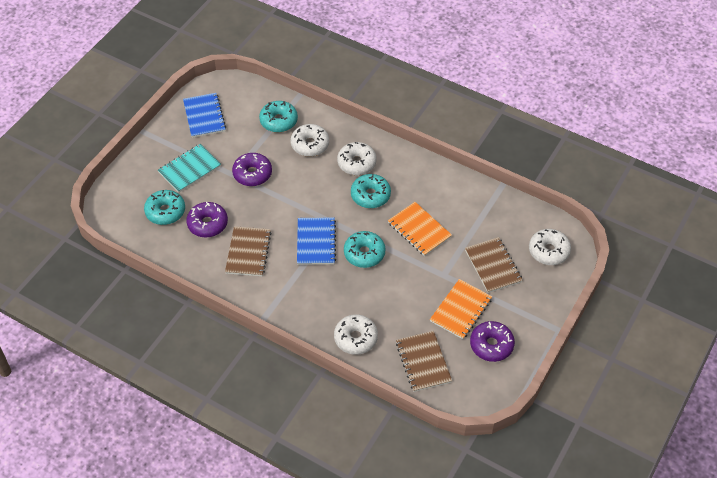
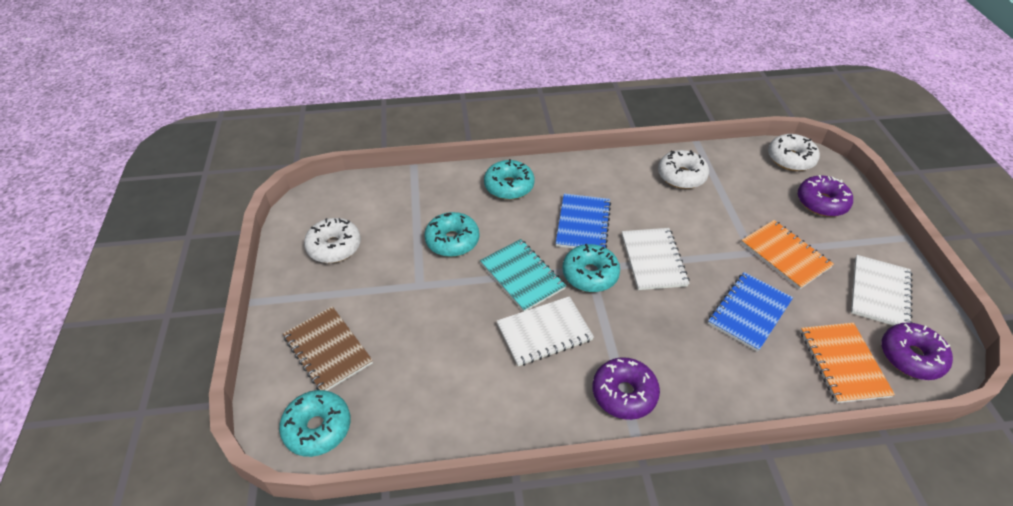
brown notebook: 3 -> 1
white donut: 4 -> 3
white notebook: 0 -> 3

